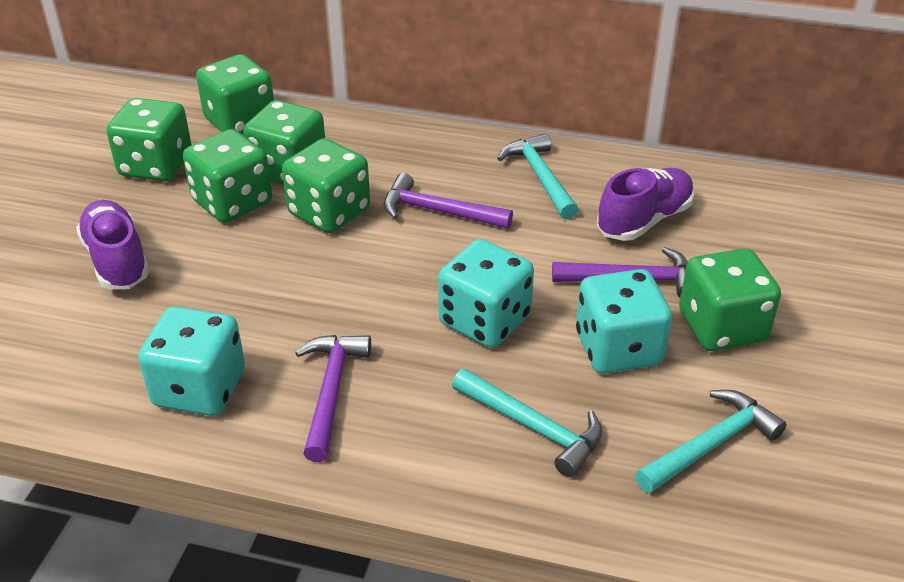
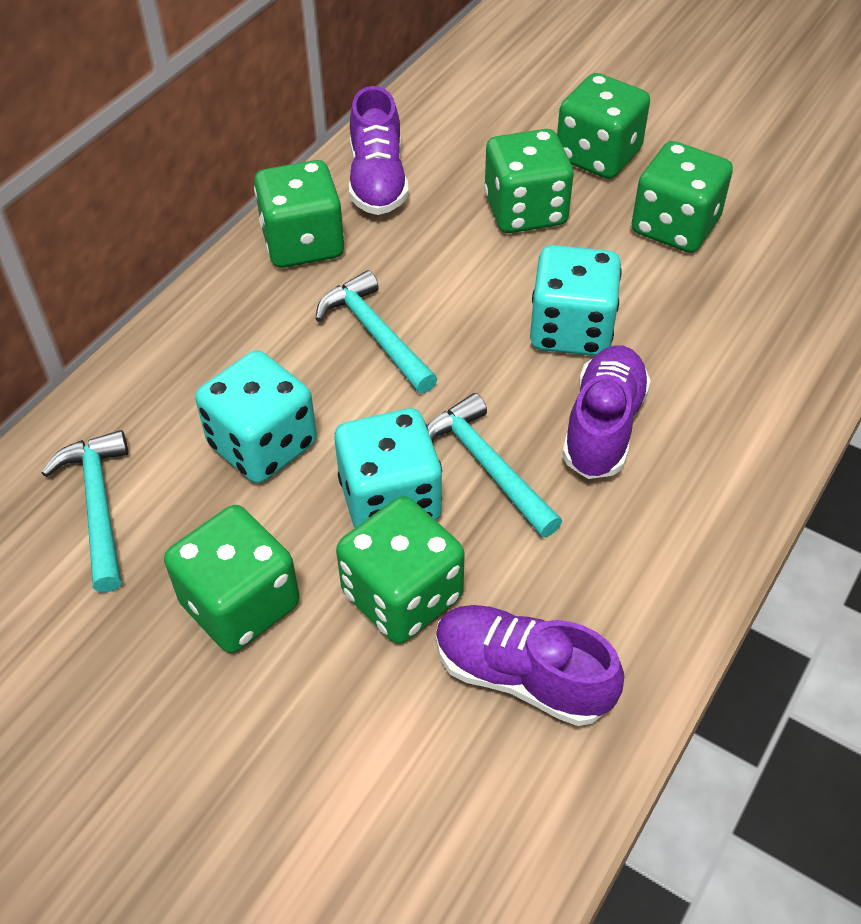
purple hammer: 3 -> 0
purple shoe: 2 -> 3

